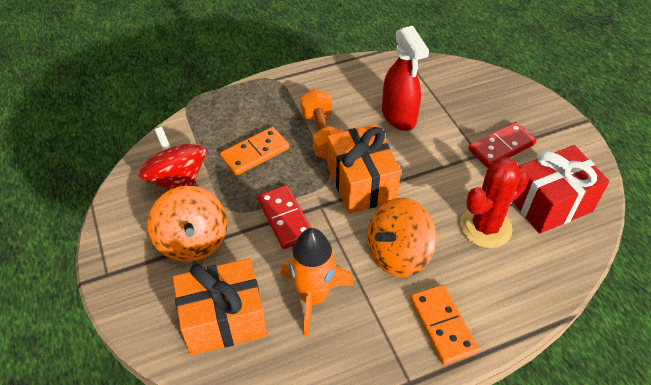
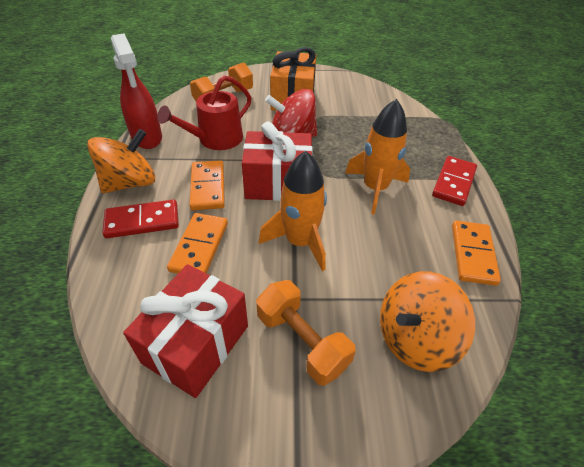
orange domino: 2 -> 3
orange dumbbell: 1 -> 2
orange gift: 2 -> 1
orange rocket: 1 -> 2
red cactus: 1 -> 0
red gift: 1 -> 2
red watering can: 0 -> 1

